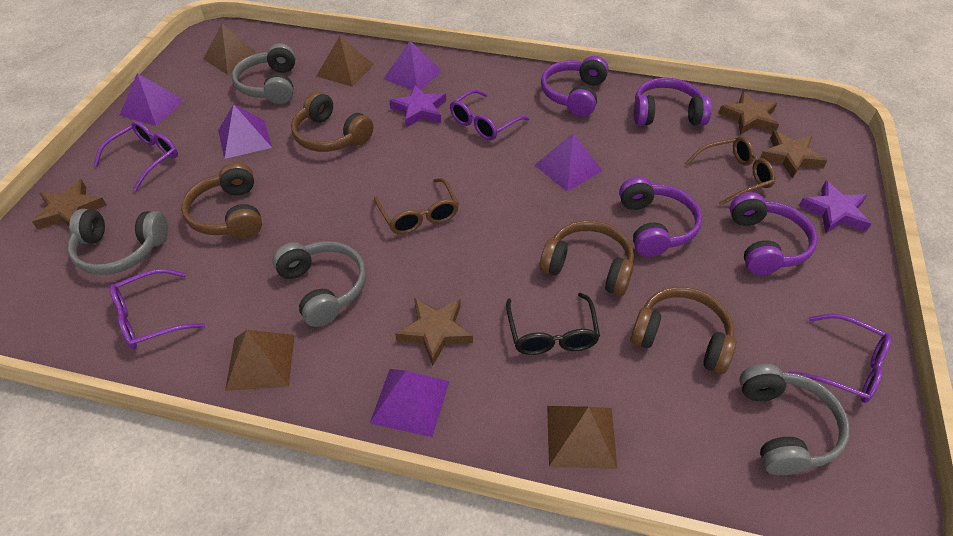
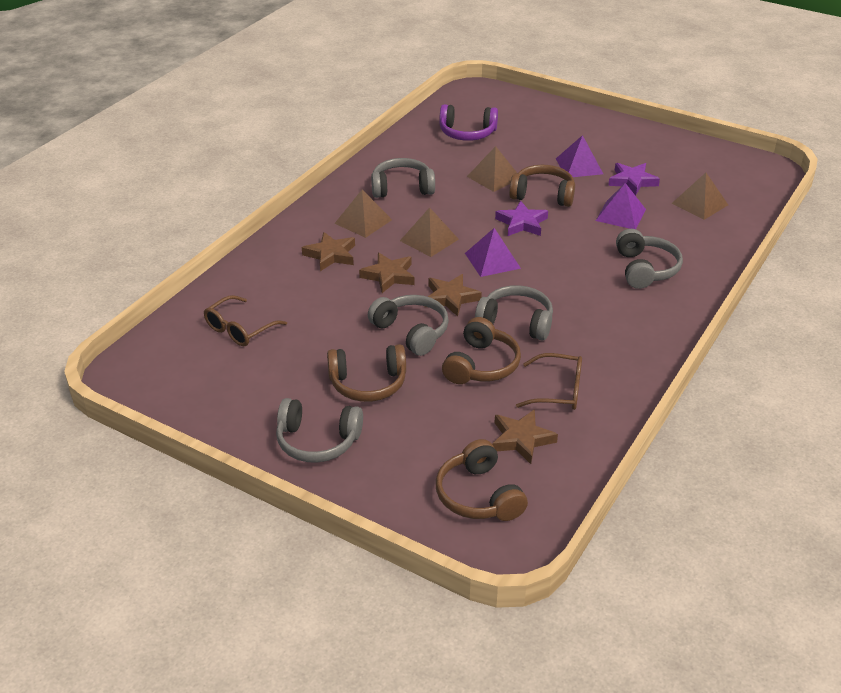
black glasses: 1 -> 0
grey headphones: 4 -> 5
purple glasses: 4 -> 0
purple headphones: 4 -> 1
purple pyramid: 5 -> 3

